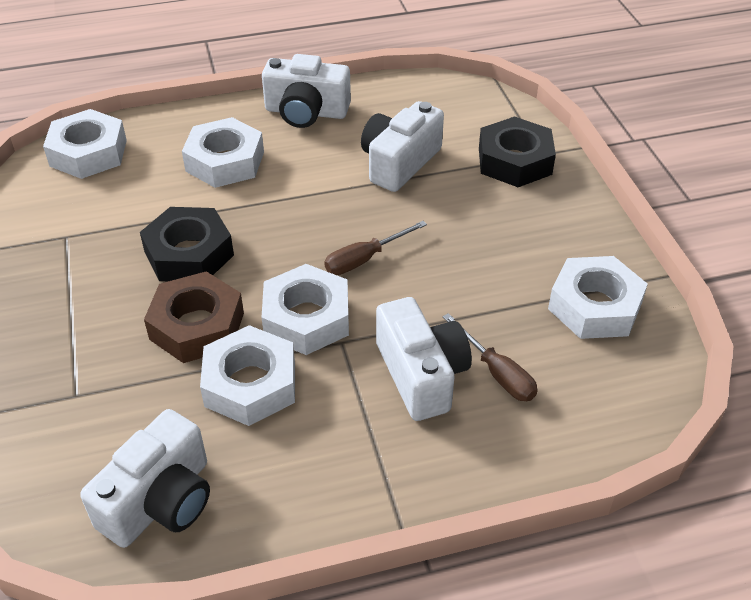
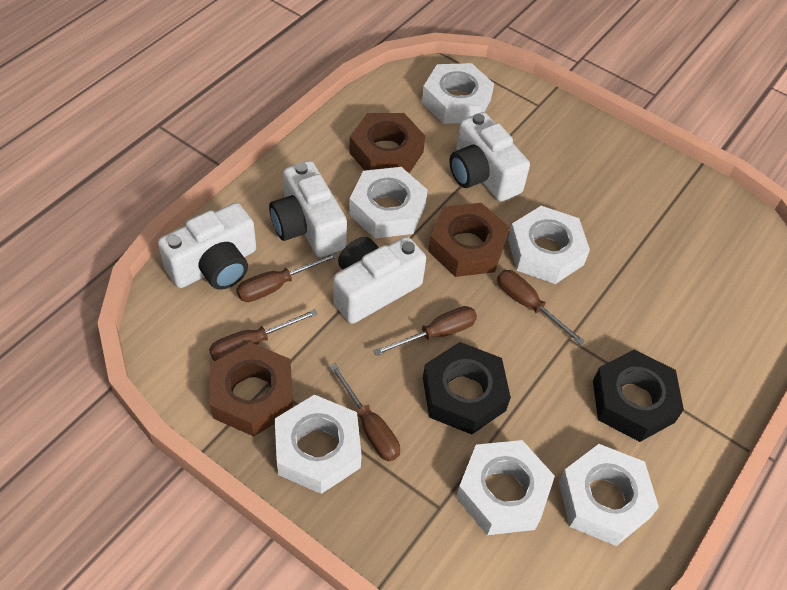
brown nut: 1 -> 3
brown screwdriver: 2 -> 5
white nut: 5 -> 6

